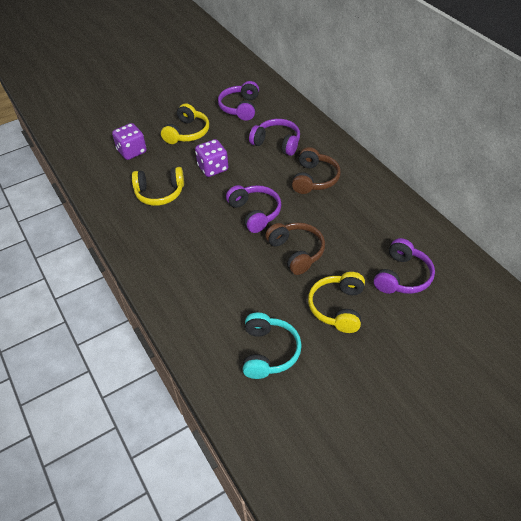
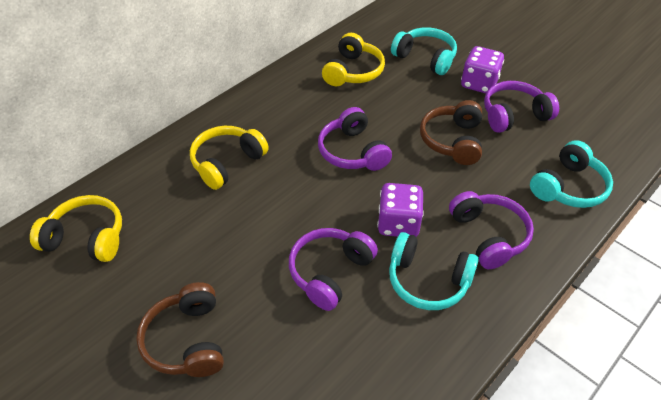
turquoise headphones: 1 -> 3

